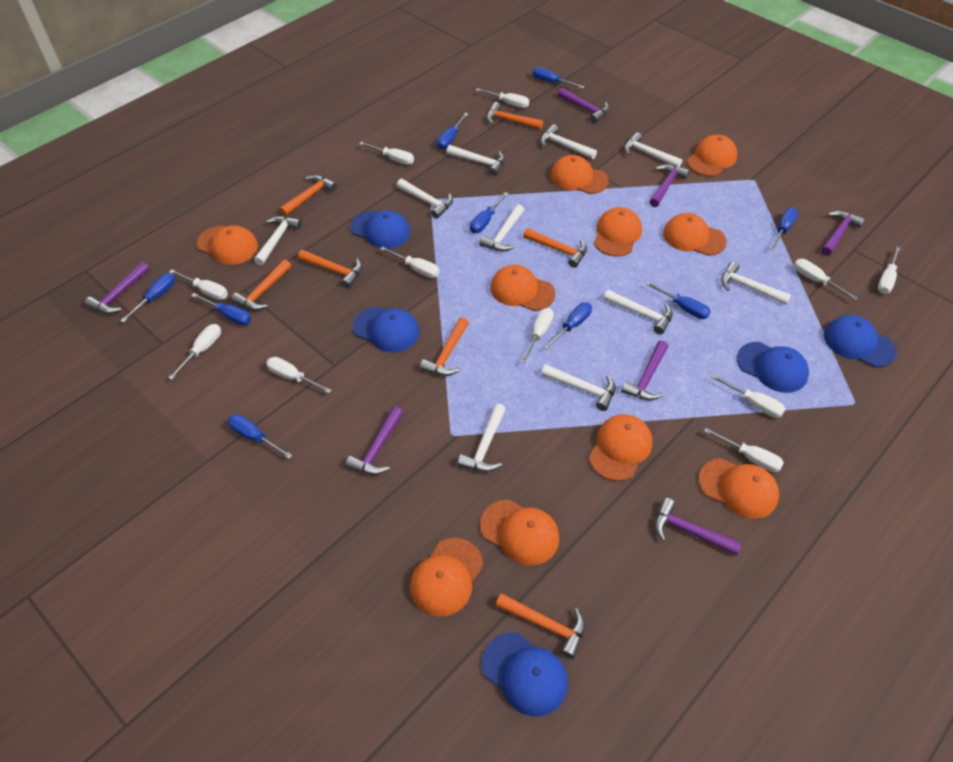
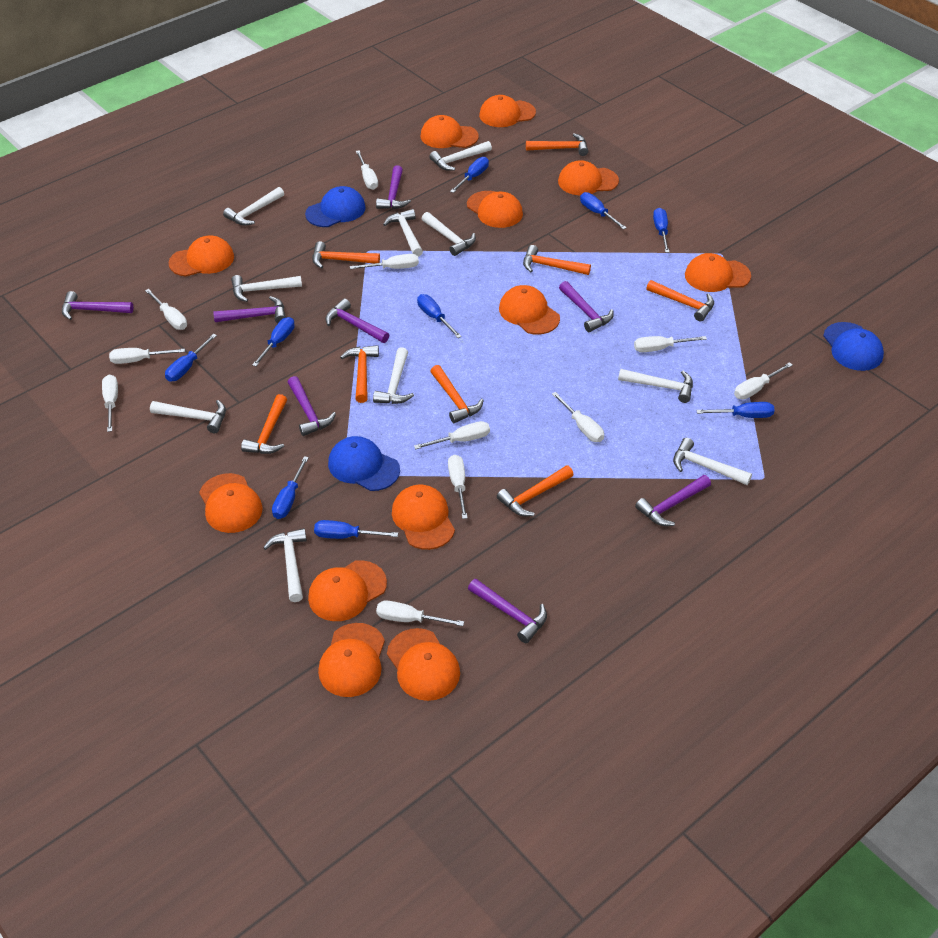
blue cap: 5 -> 3
orange cap: 10 -> 12
orange hammer: 7 -> 8
purple hammer: 7 -> 8

